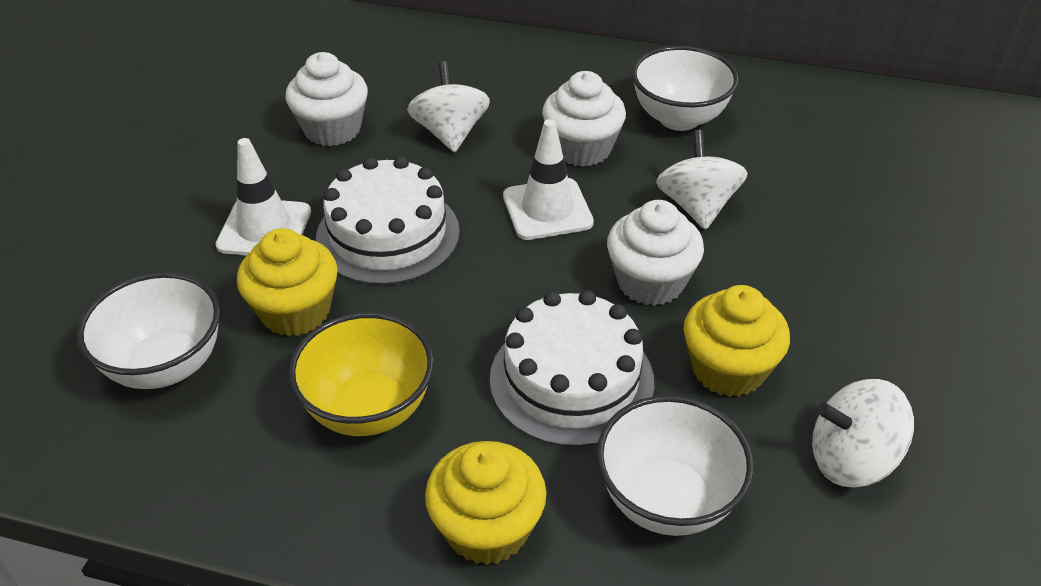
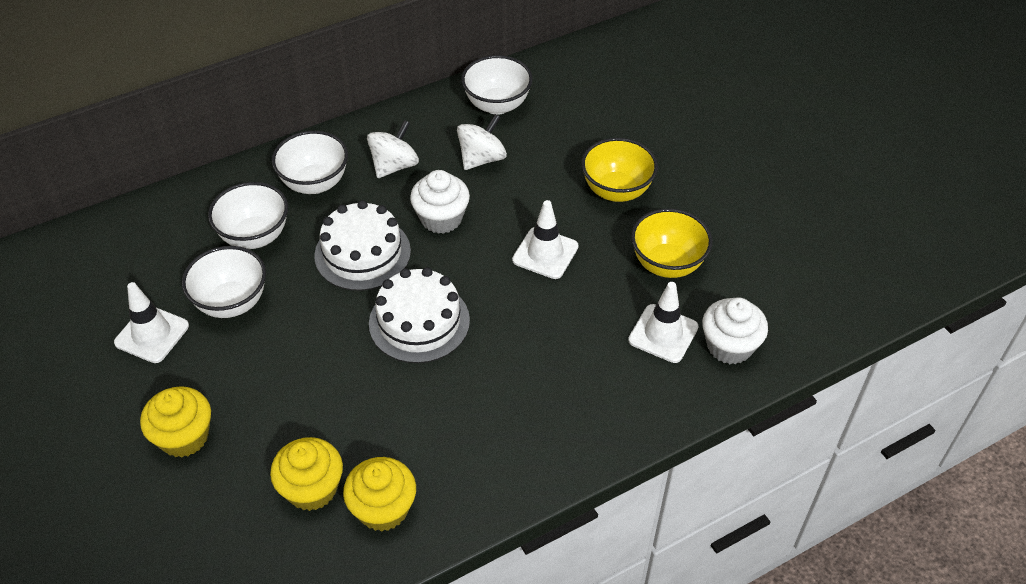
white bowl: 3 -> 4
white cupcake: 3 -> 2
white spinning top: 3 -> 2
white traffic cone: 2 -> 3
yellow bowl: 1 -> 2

